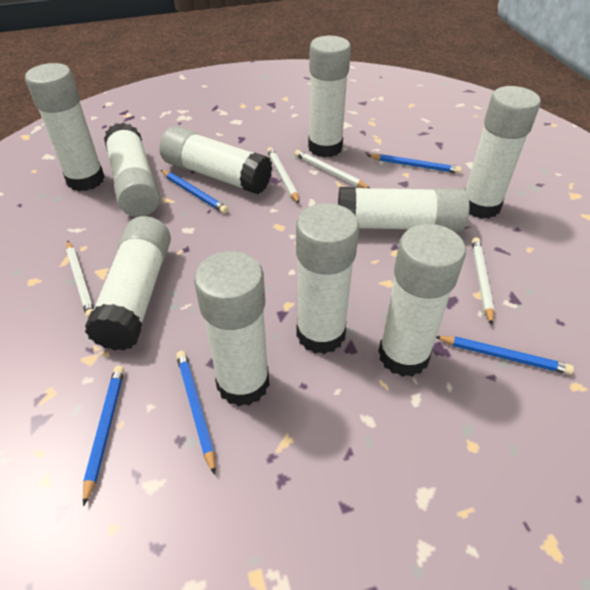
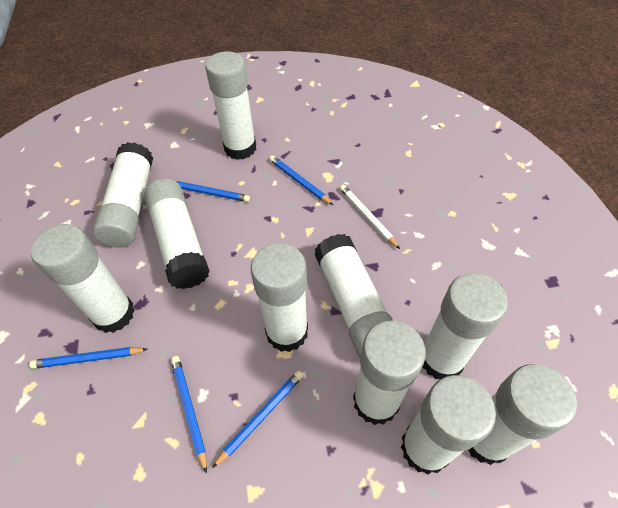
white pencil: 4 -> 1

